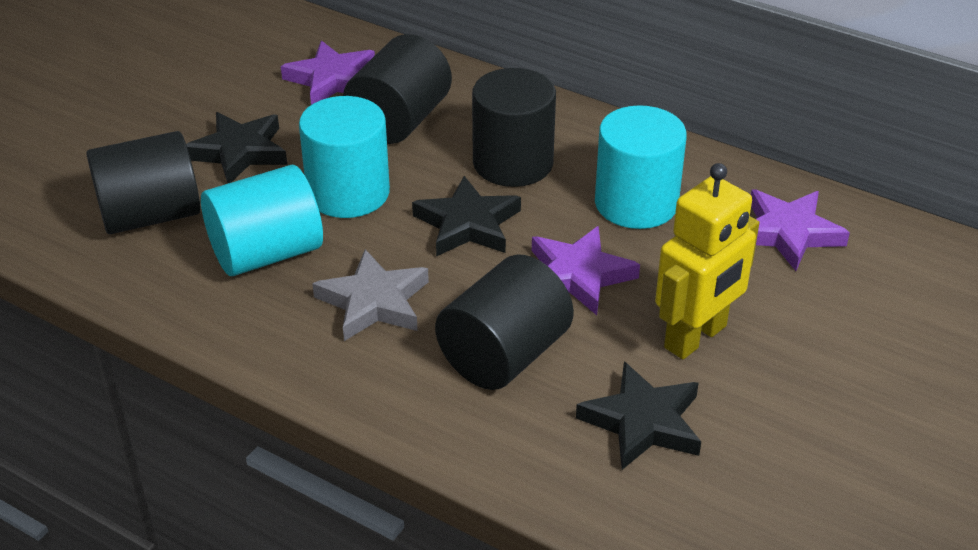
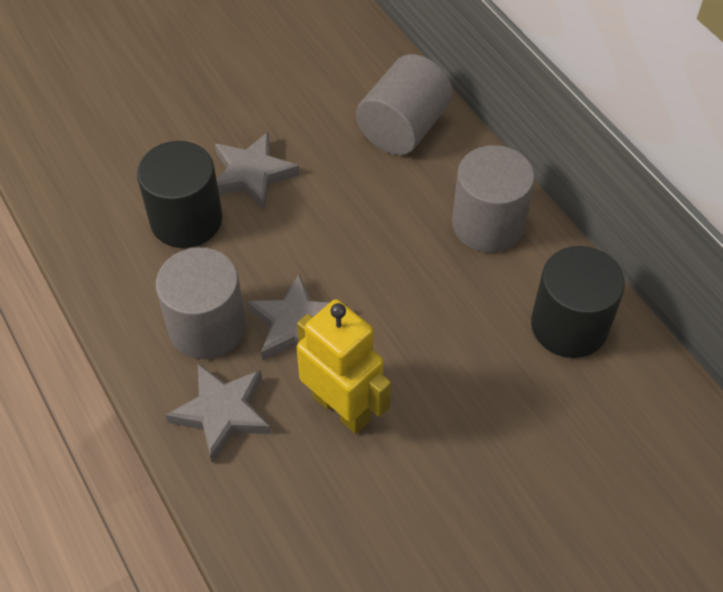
black cylinder: 4 -> 2
black star: 3 -> 0
grey cylinder: 0 -> 3
grey star: 1 -> 3
purple star: 3 -> 0
turquoise cylinder: 3 -> 0

